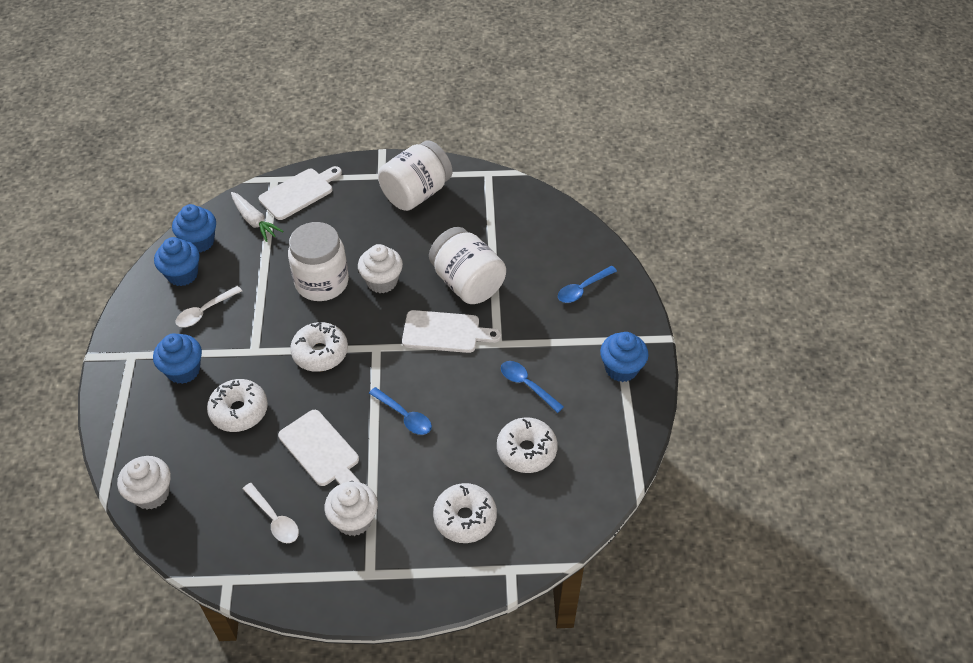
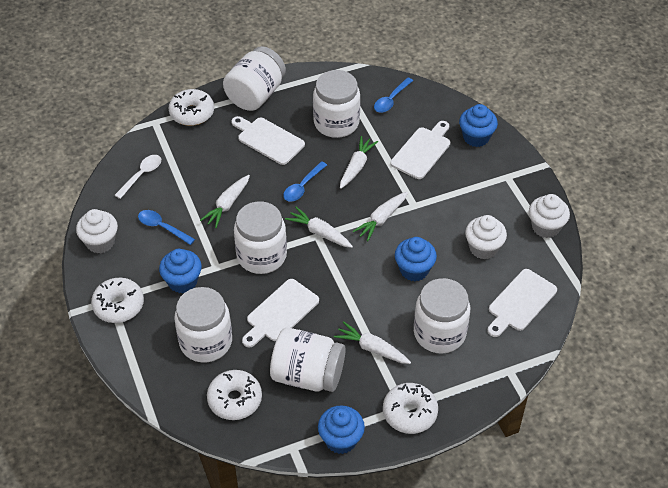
white carrot: 1 -> 5
white cutting board: 3 -> 4
white jar: 3 -> 6
white spoon: 2 -> 1

